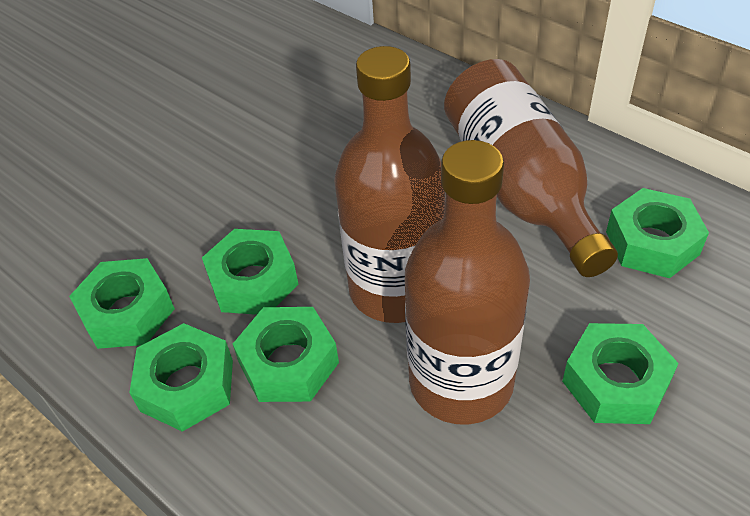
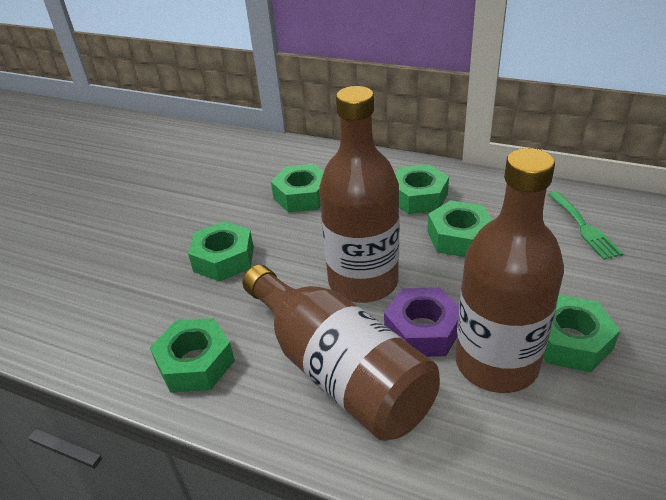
green fork: 0 -> 1
purple nut: 0 -> 1

